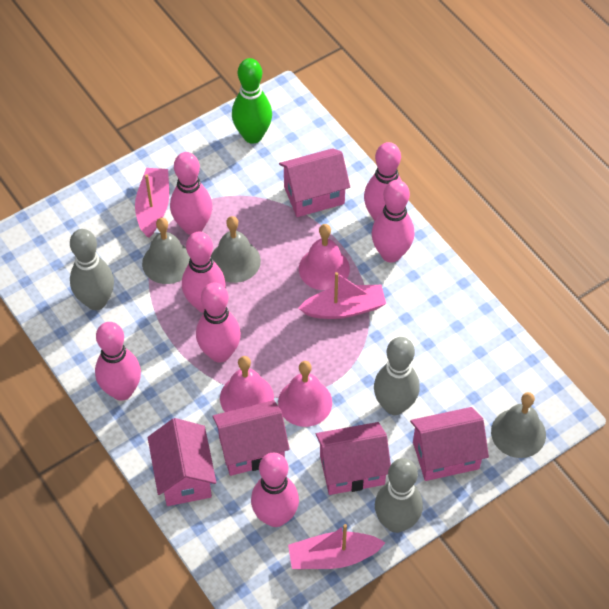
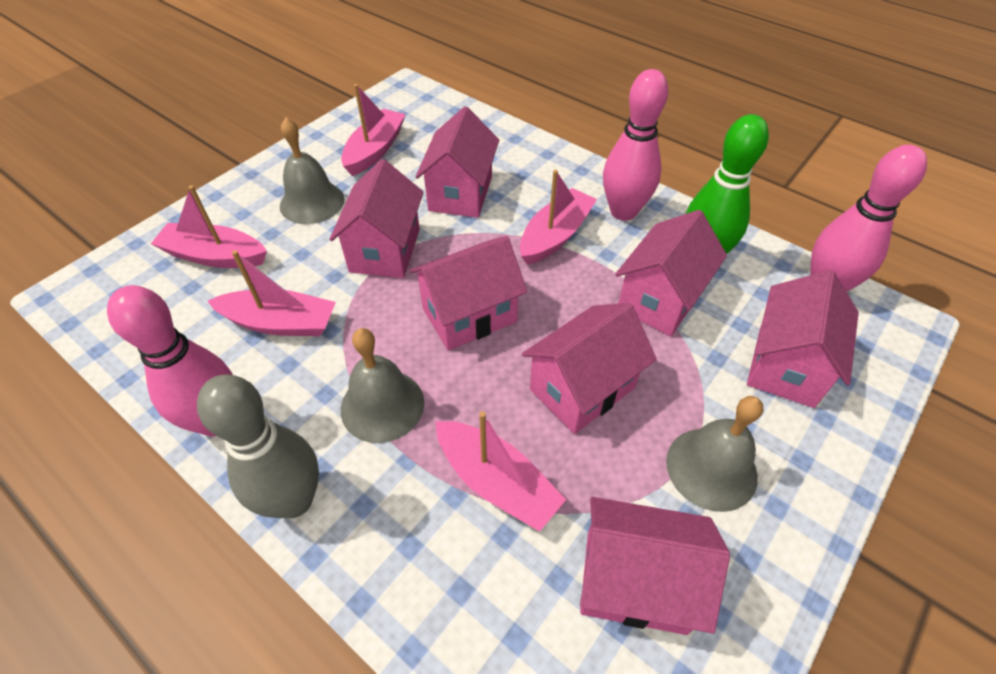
grey bowling pin: 3 -> 1
pink bell: 3 -> 0
pink boat: 3 -> 5
pink bowling pin: 7 -> 3
pink house: 5 -> 7

